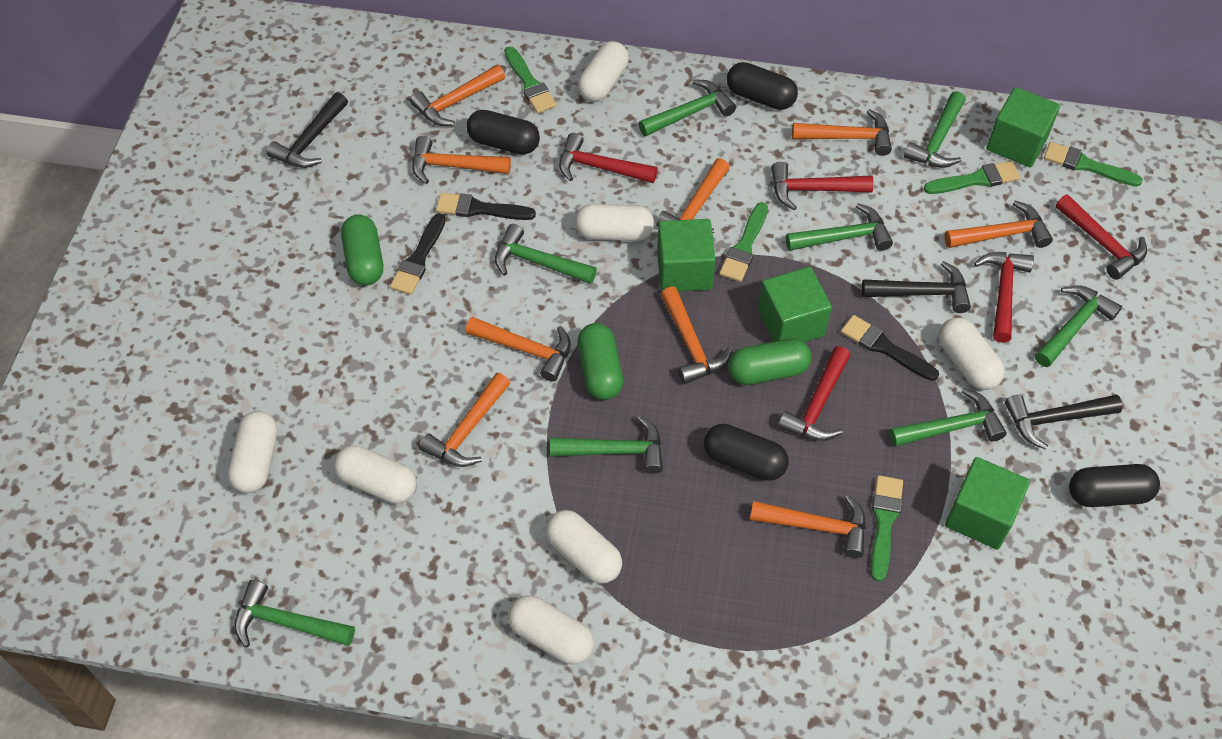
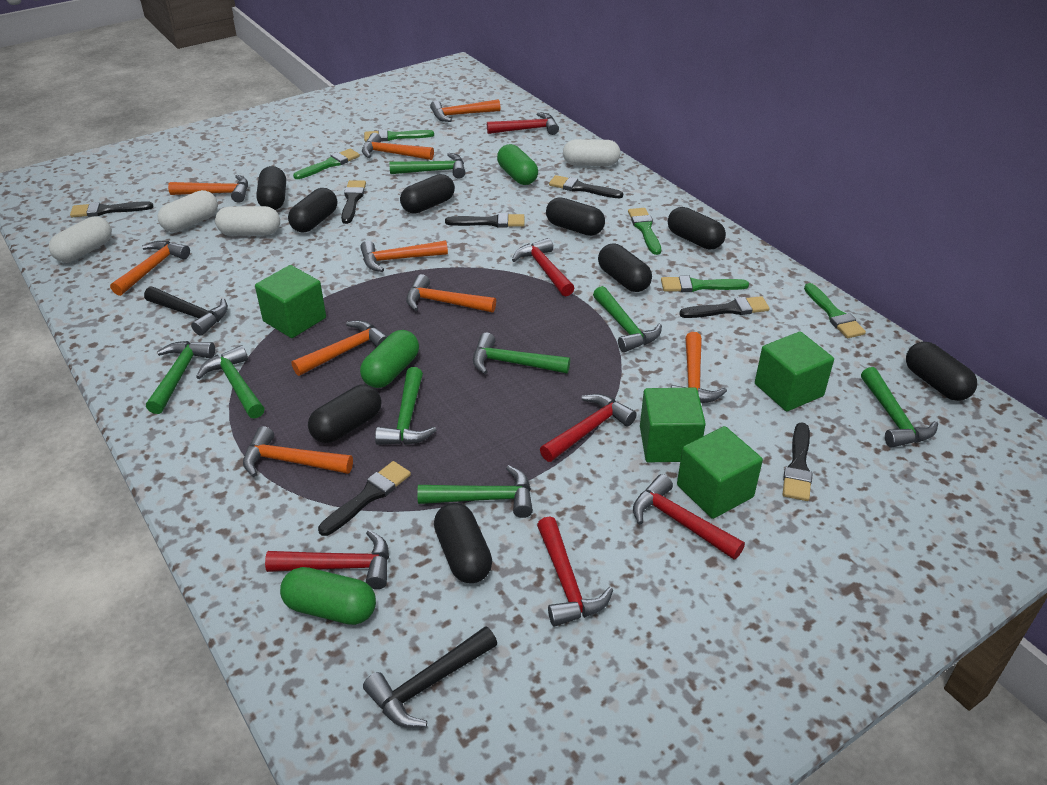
black brush: 3 -> 7
black capsule: 4 -> 9
black hammer: 3 -> 2
red hammer: 5 -> 6
white capsule: 7 -> 4

